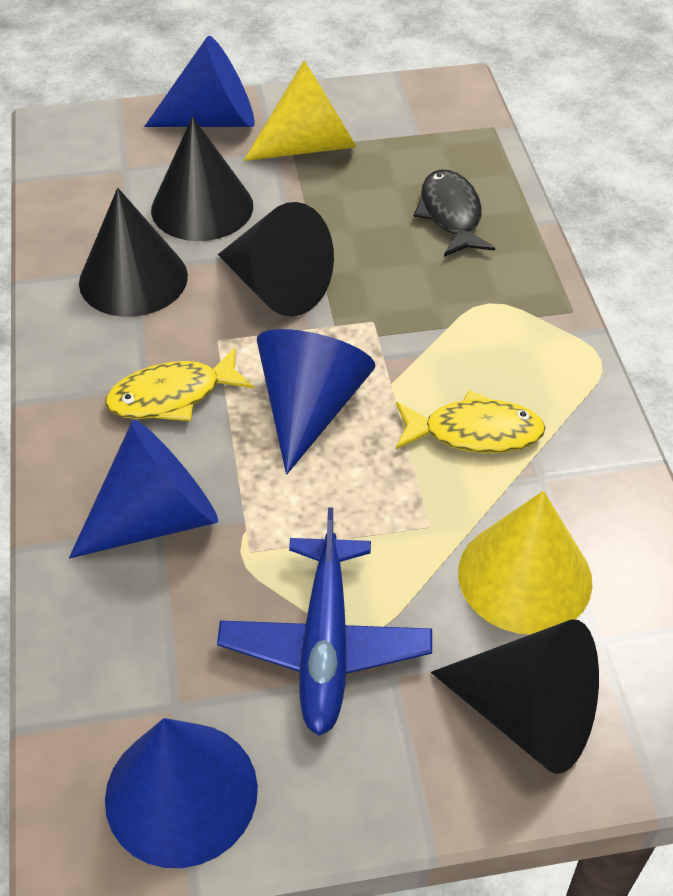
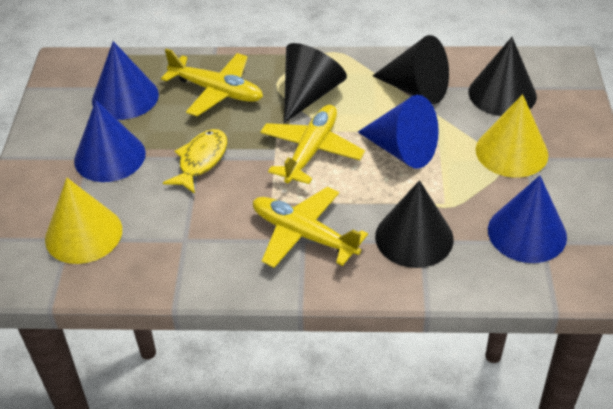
black fish: 1 -> 0
blue plane: 1 -> 0
yellow fish: 2 -> 1
yellow plane: 0 -> 3

